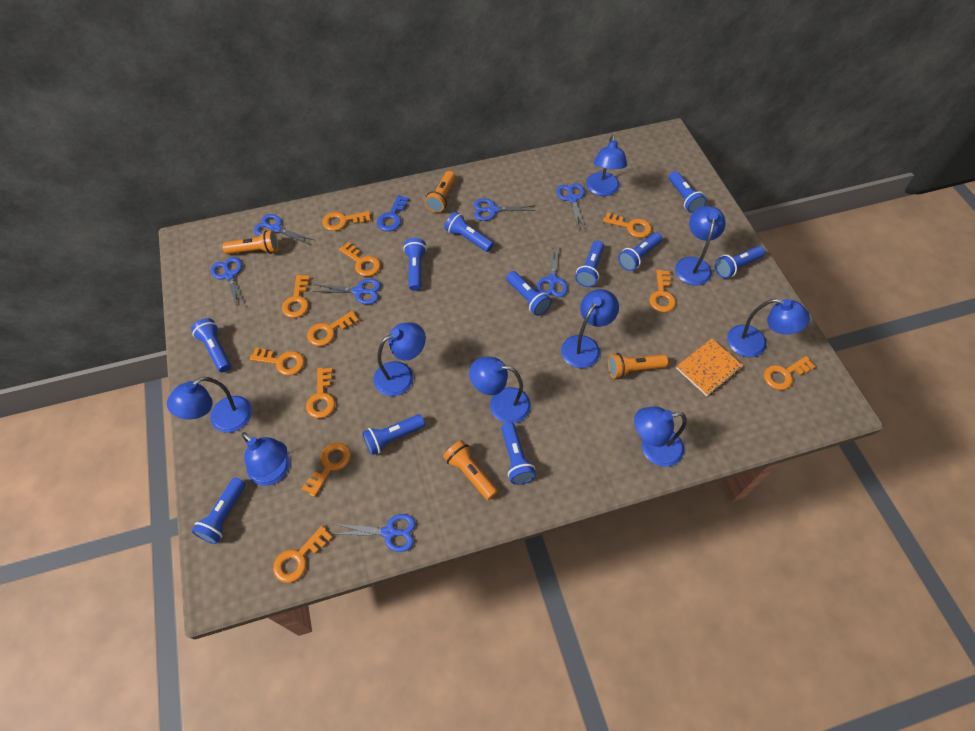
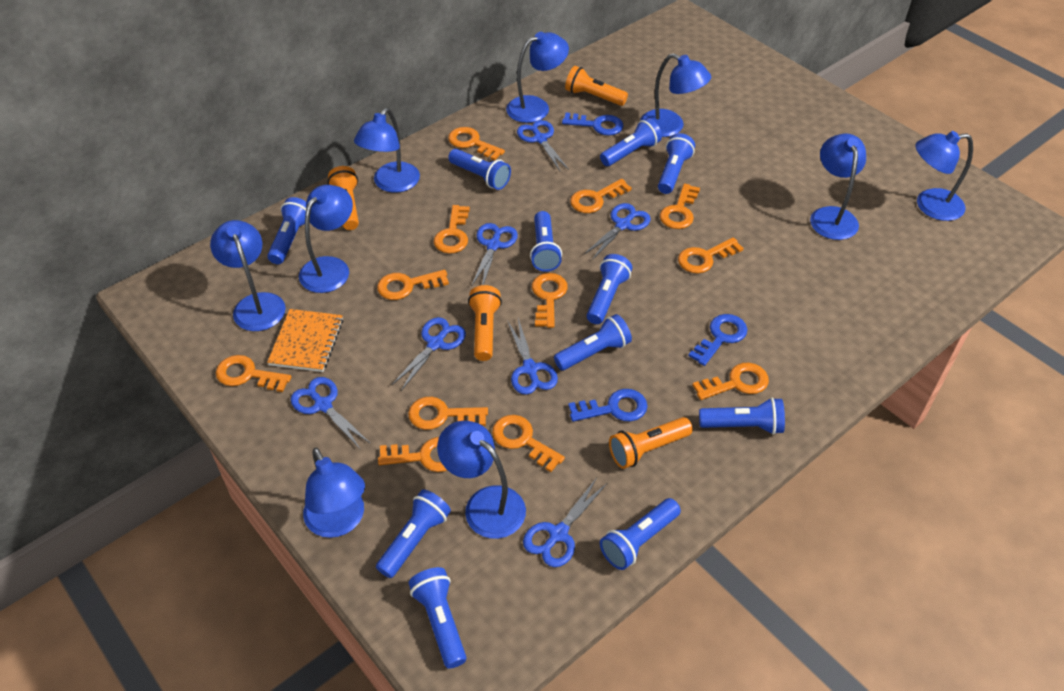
blue key: 1 -> 3
orange key: 11 -> 12

